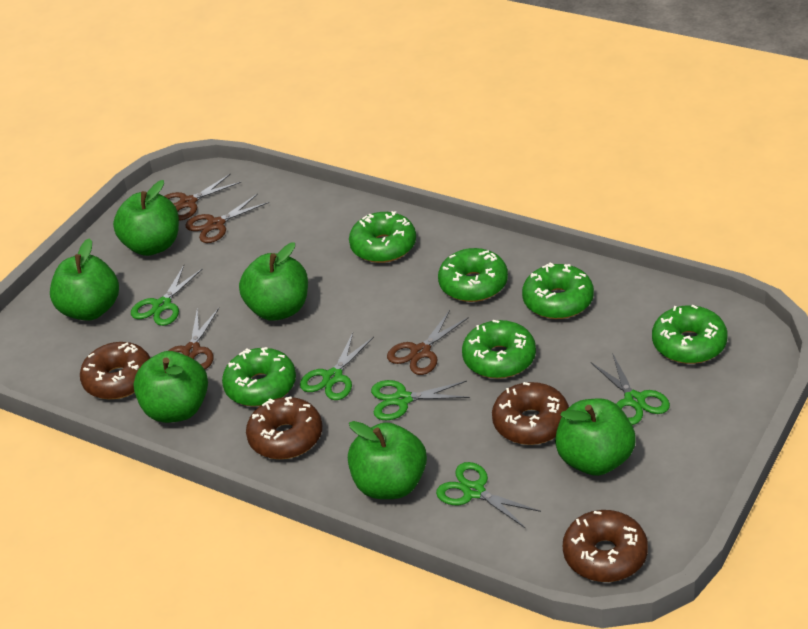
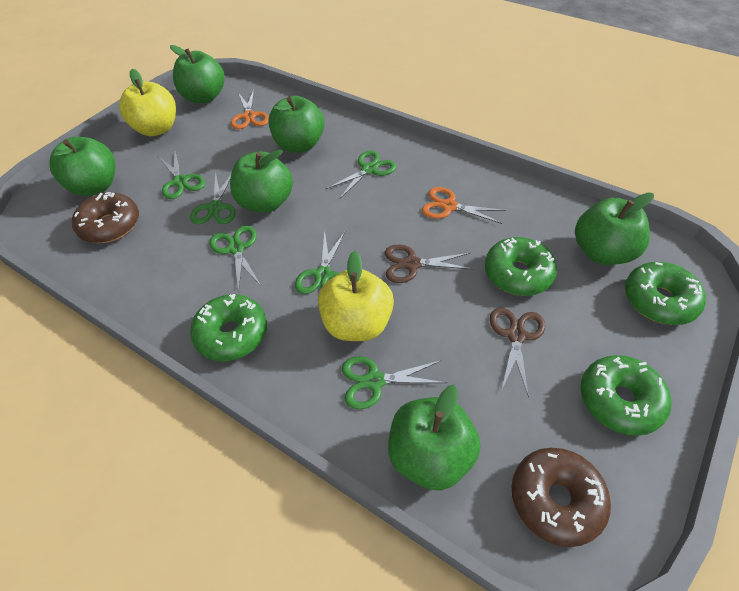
brown donut: 4 -> 2
brown scissors: 4 -> 2
green donut: 6 -> 4
green scissors: 5 -> 6
orange scissors: 0 -> 2
yellow apple: 0 -> 2

